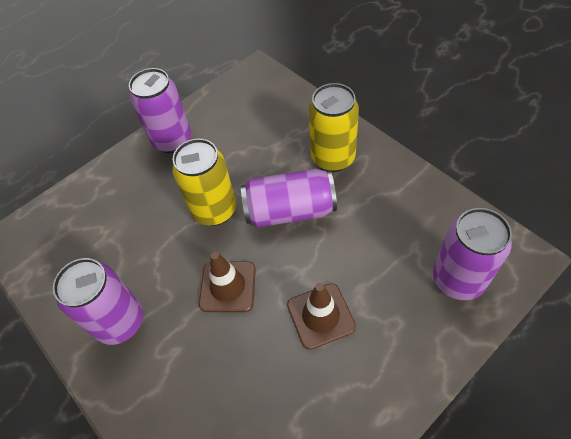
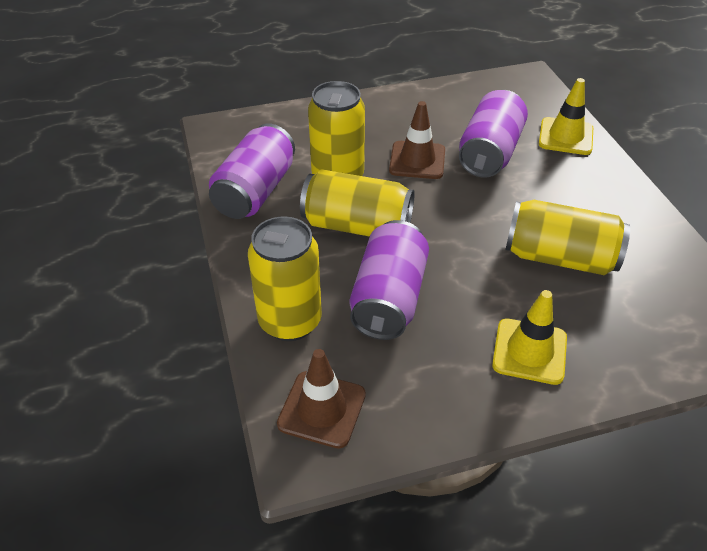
purple can: 4 -> 3
yellow can: 2 -> 4
yellow traffic cone: 0 -> 2

